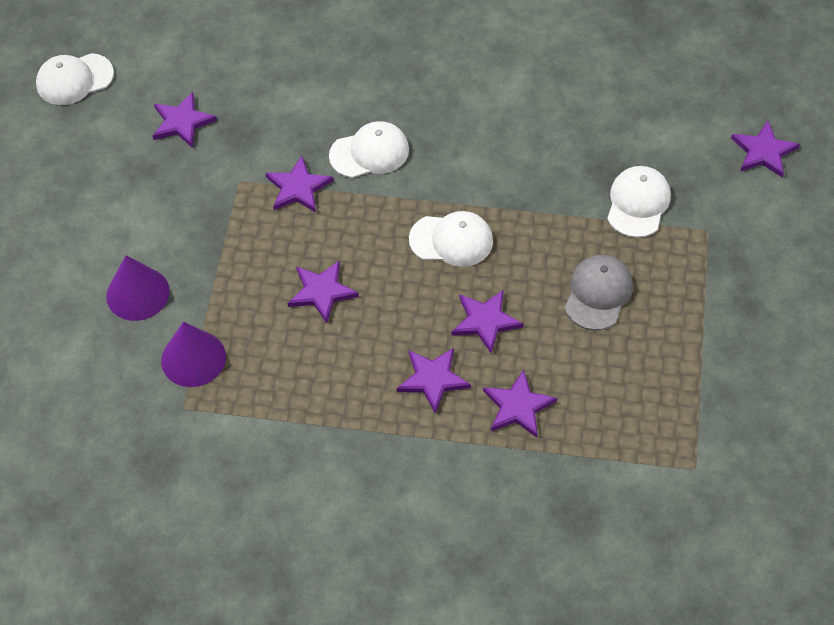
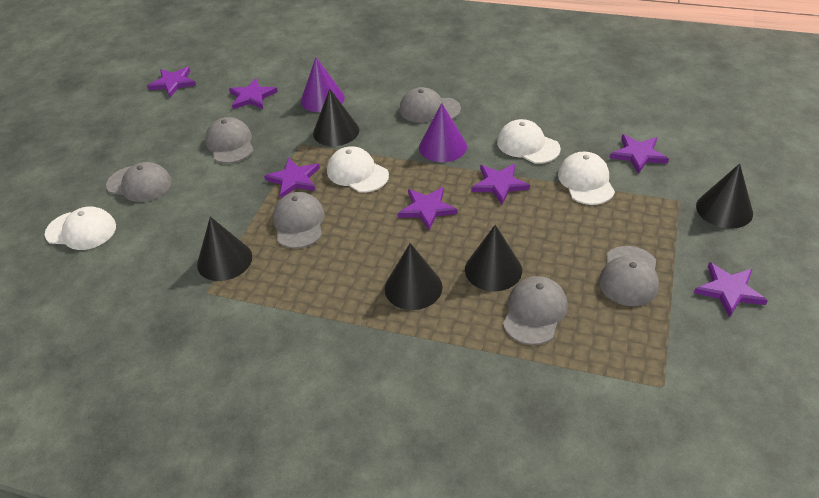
black cone: 0 -> 5
grey cap: 1 -> 6

